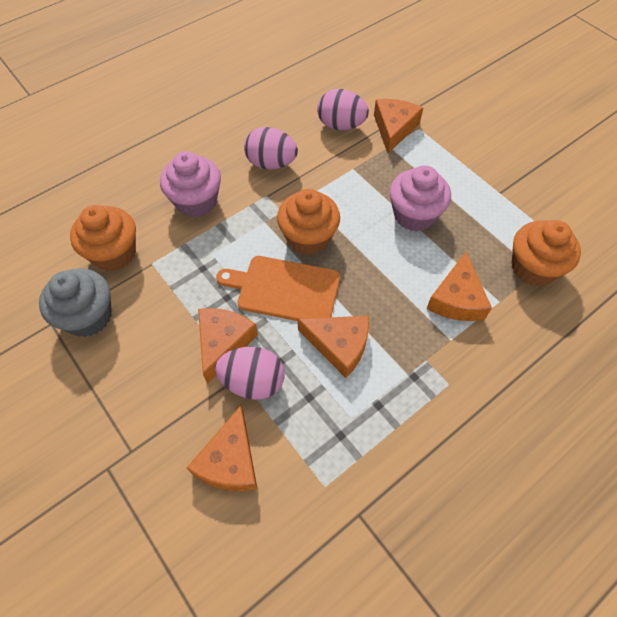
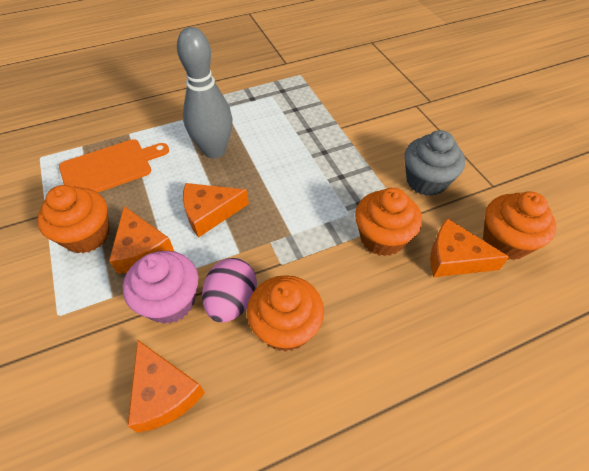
grey bowling pin: 0 -> 1
orange cheese: 5 -> 4
orange cupcake: 3 -> 4
pink cupcake: 2 -> 1
pink egg: 3 -> 1

